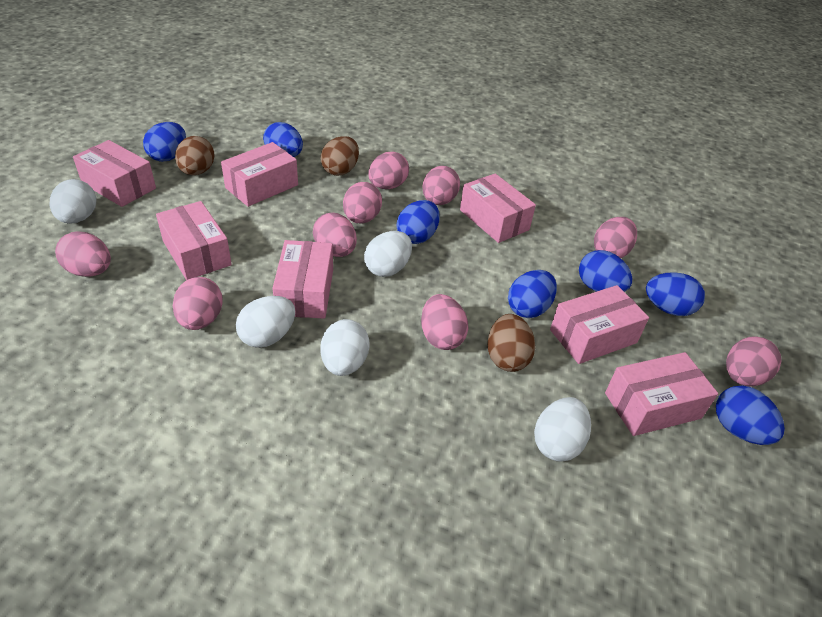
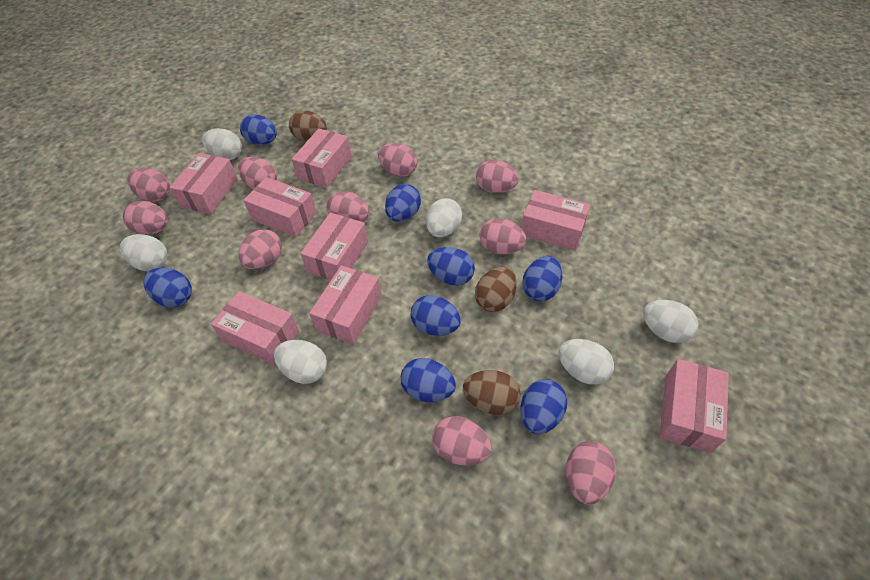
blue egg: 7 -> 8
pink box: 7 -> 8
pink egg: 9 -> 10
white egg: 5 -> 6

